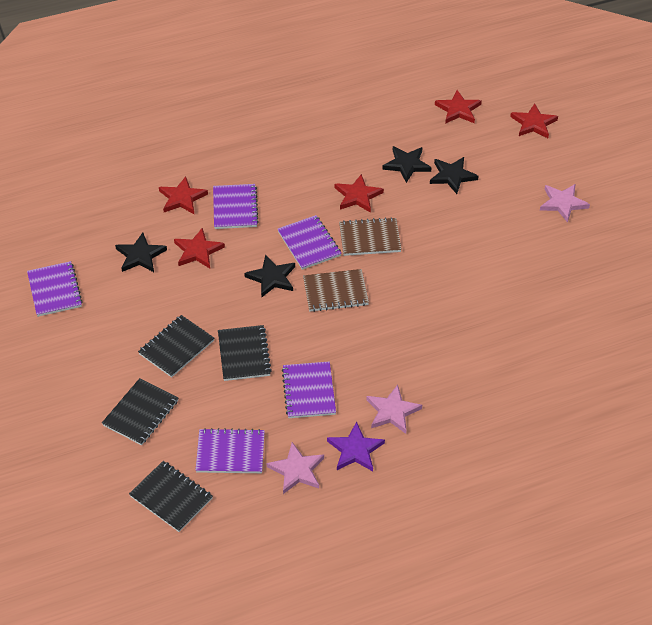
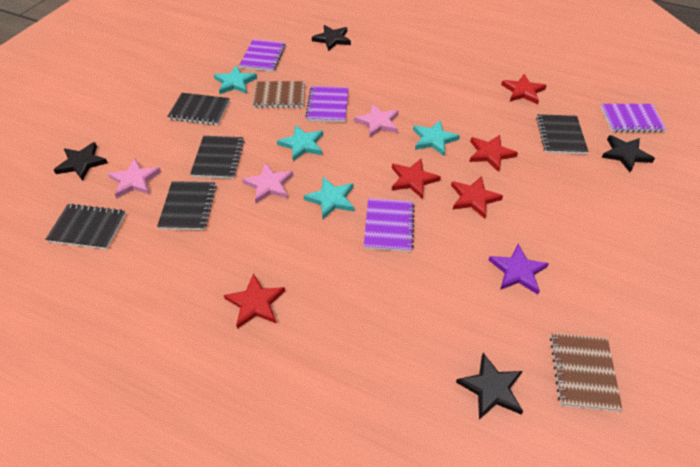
black notebook: 4 -> 5
purple notebook: 5 -> 4
turquoise star: 0 -> 4

